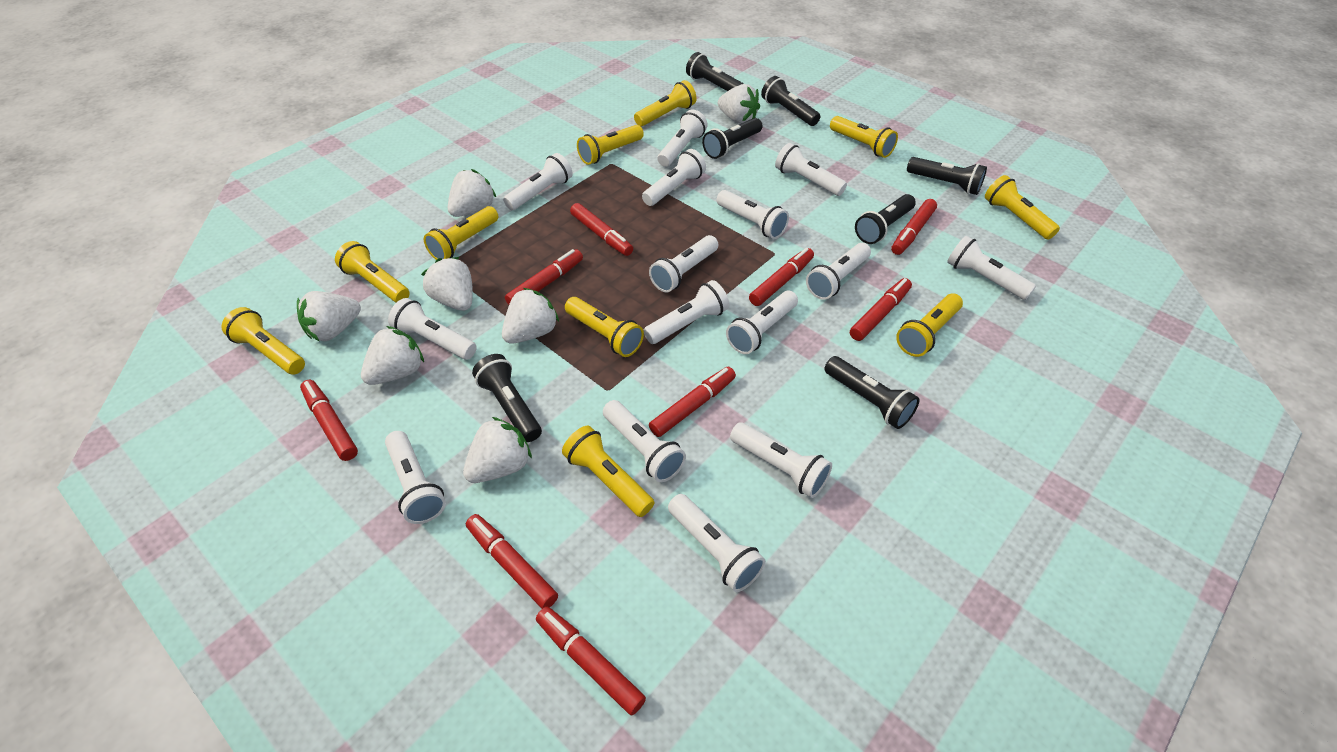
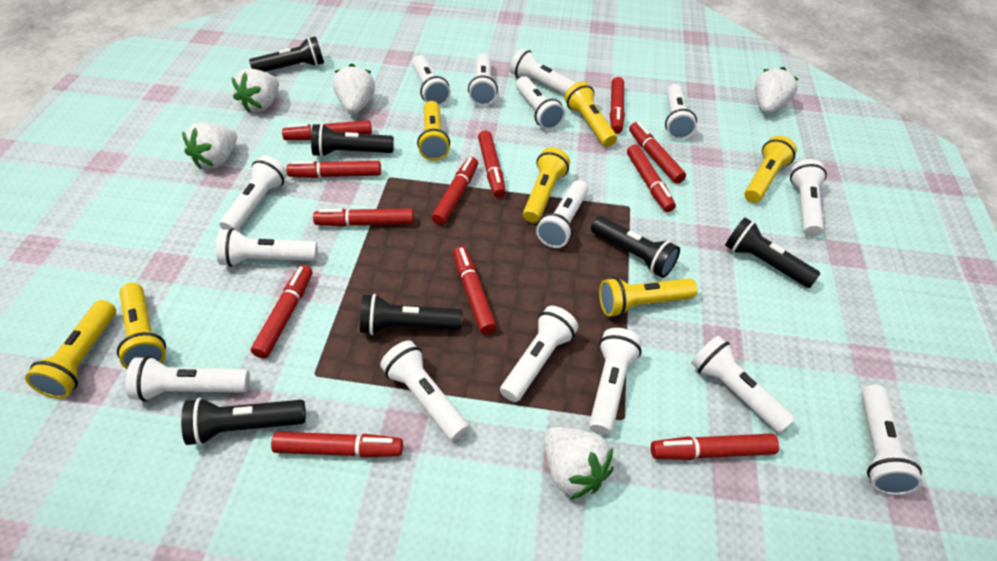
black flashlight: 7 -> 6
red marker: 9 -> 12
white strawberry: 7 -> 5
yellow flashlight: 10 -> 7

